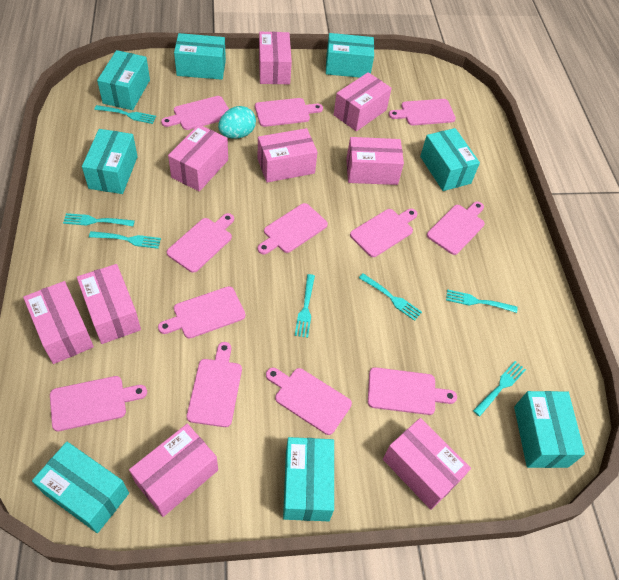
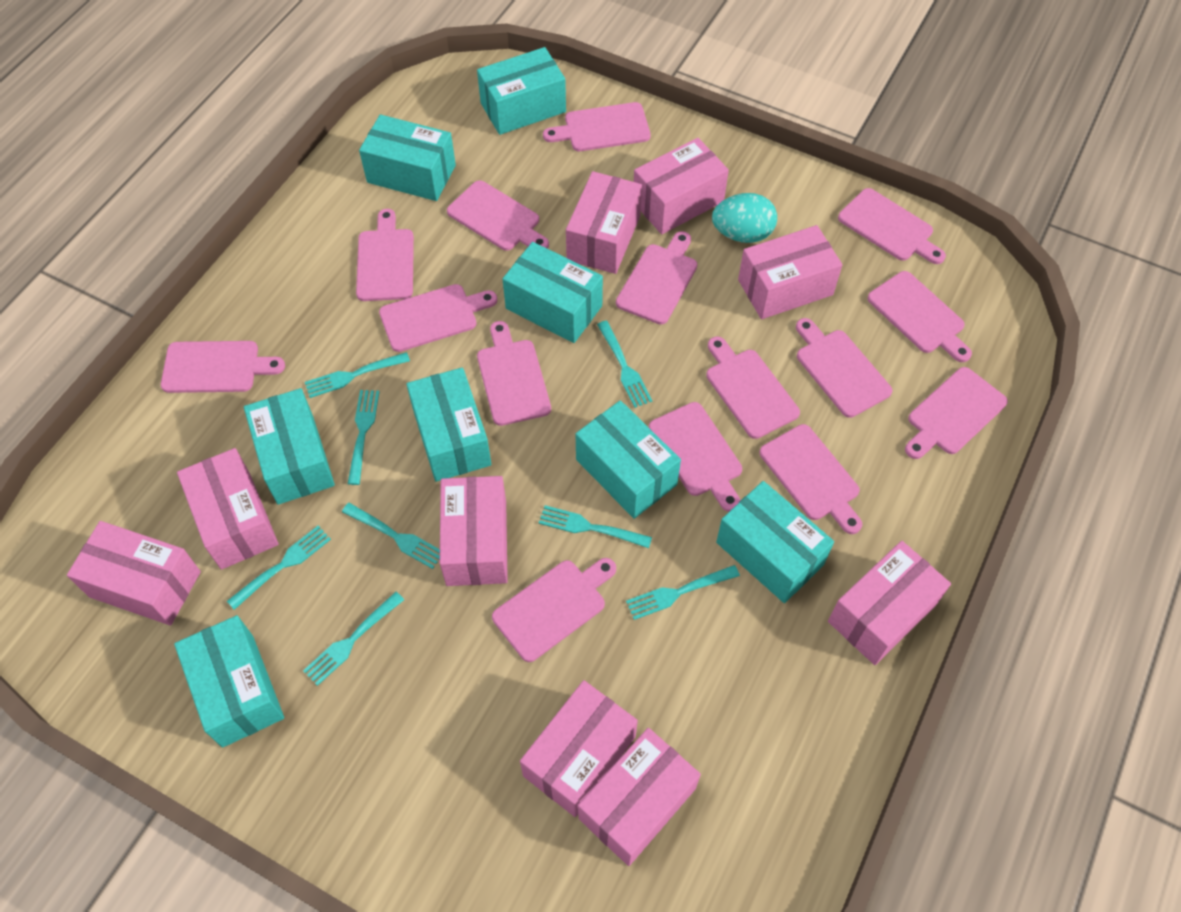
pink cutting board: 12 -> 15
turquoise fork: 7 -> 8

